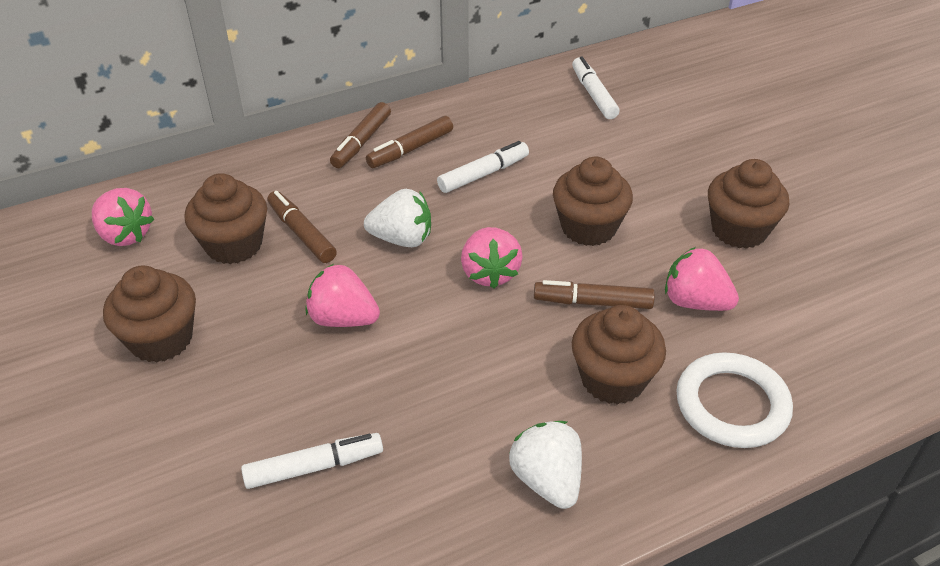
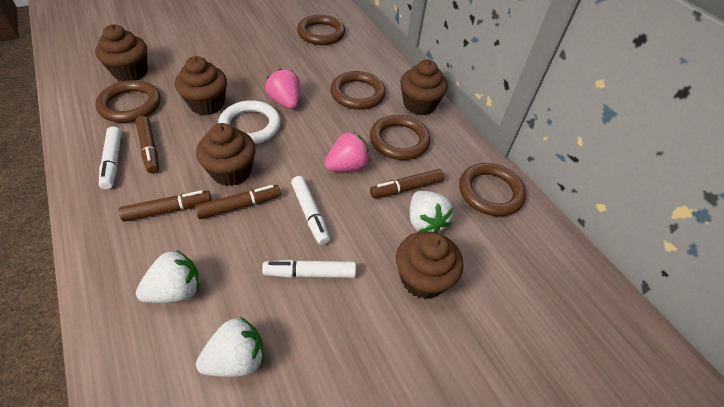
brown ring: 0 -> 5
pink strawberry: 4 -> 2
white strawberry: 2 -> 3

